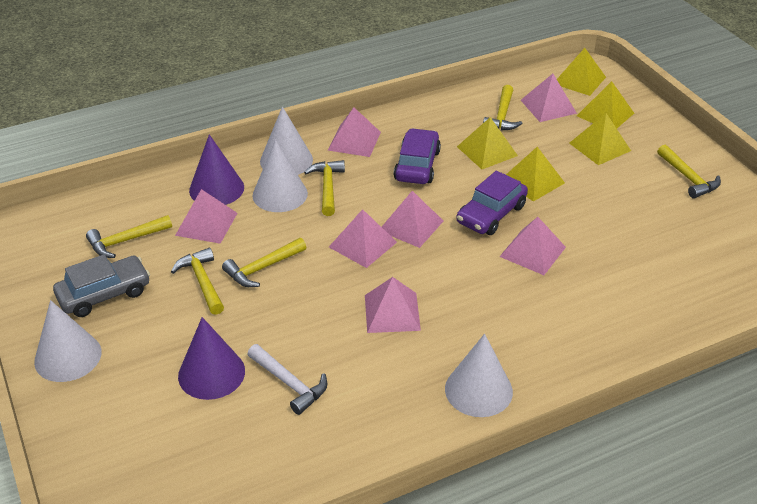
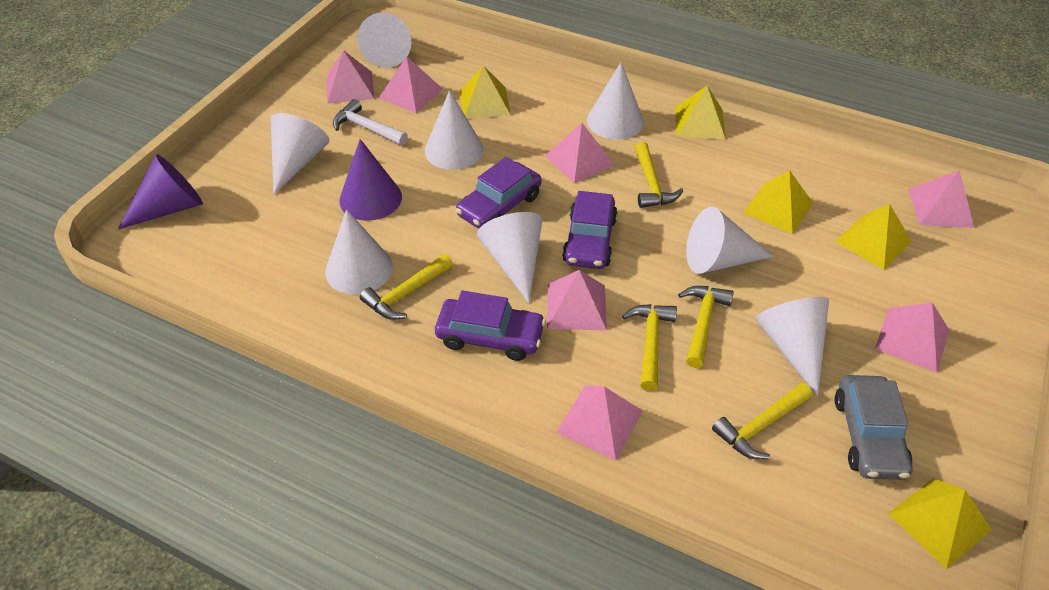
purple car: 2 -> 3
white cone: 4 -> 8
yellow hammer: 6 -> 5

